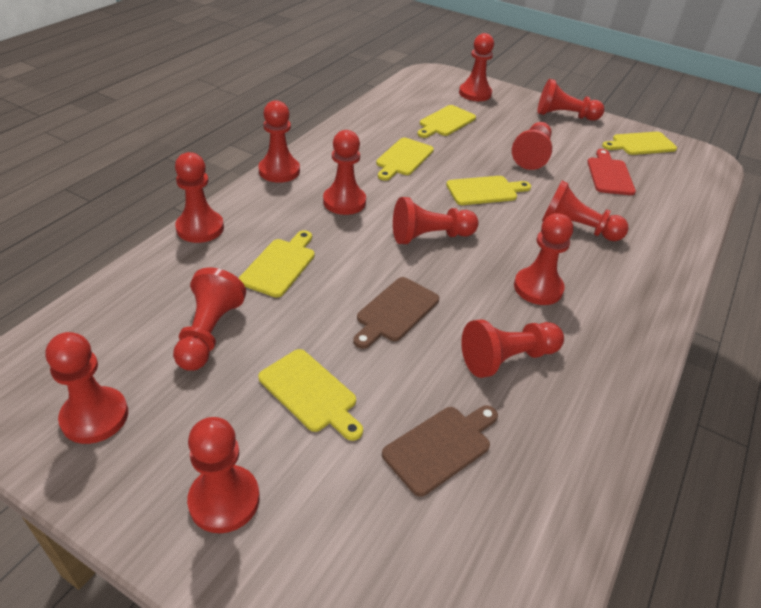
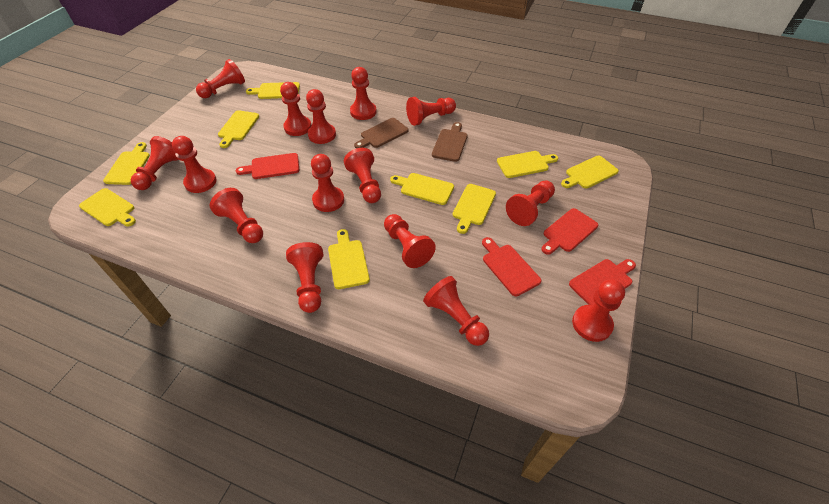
red cutting board: 1 -> 4
red pawn: 13 -> 15
yellow cutting board: 6 -> 9

